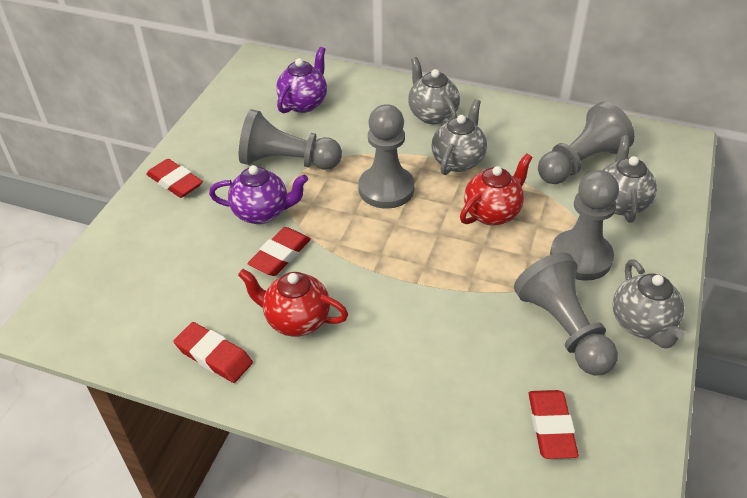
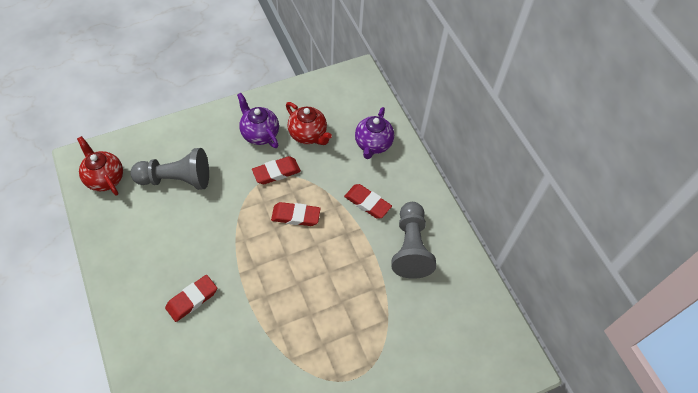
grey pawn: 5 -> 2
grey teapot: 4 -> 0

